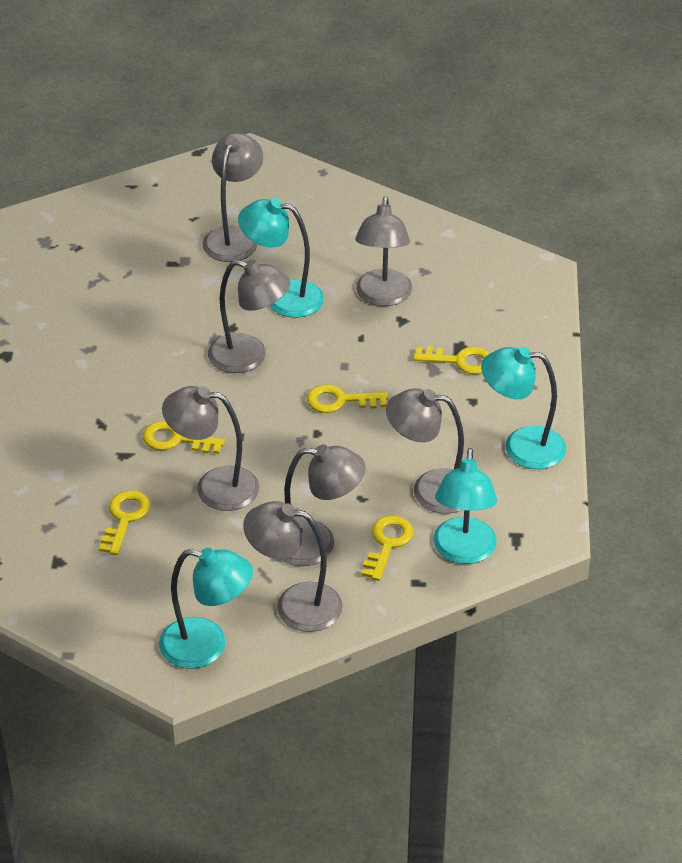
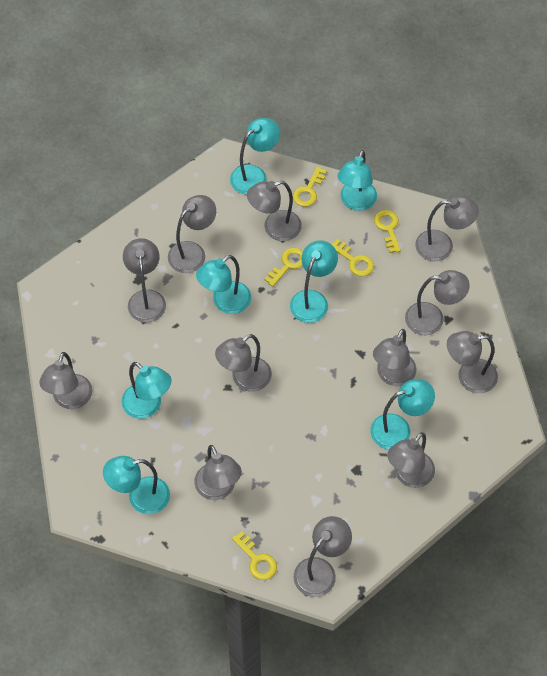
grey lamp: 7 -> 12
turquoise lamp: 4 -> 7

